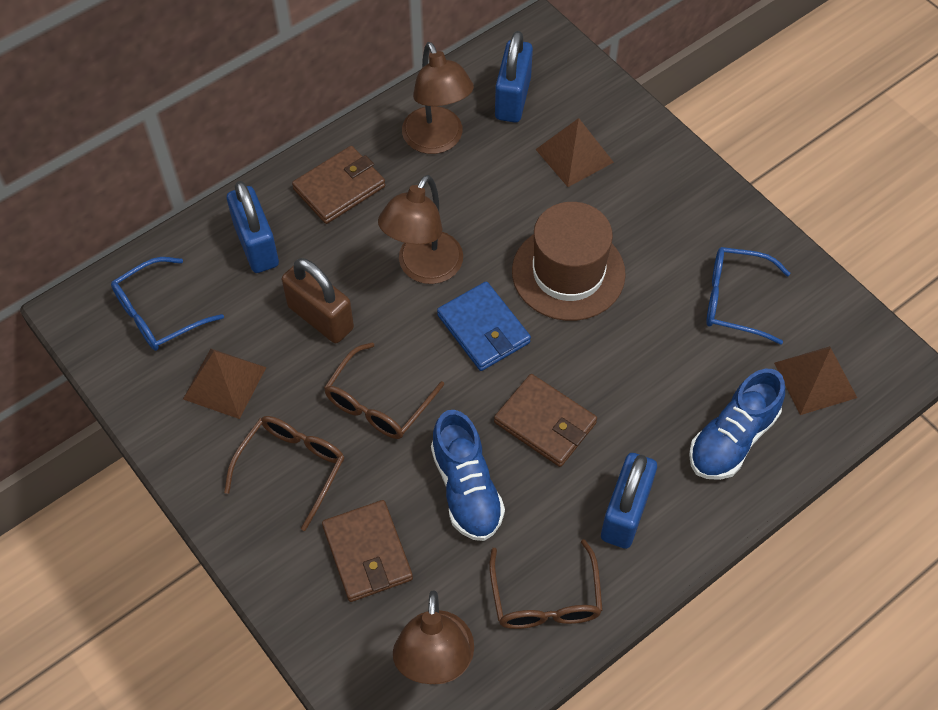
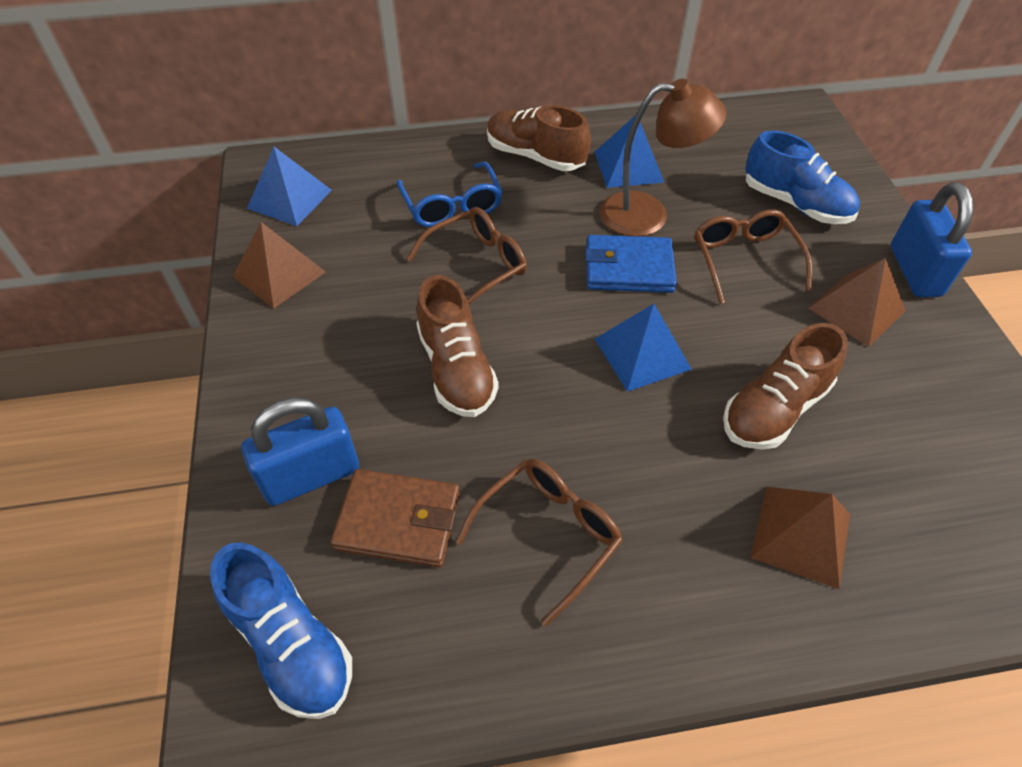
blue glasses: 2 -> 1
blue padlock: 3 -> 2
blue pyramid: 0 -> 3
brown hat: 1 -> 0
brown lamp: 3 -> 1
brown padlock: 1 -> 0
brown shoe: 0 -> 3
brown wallet: 3 -> 1

